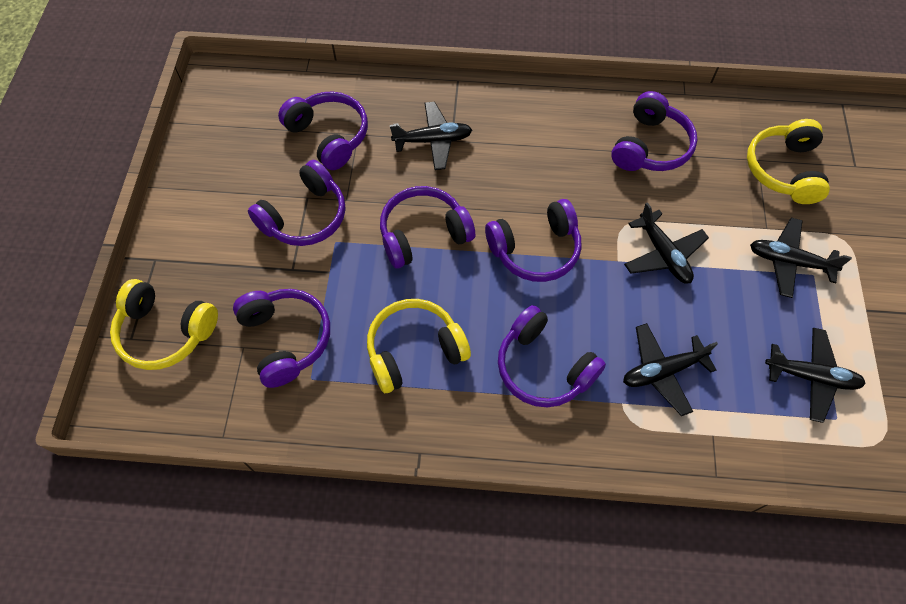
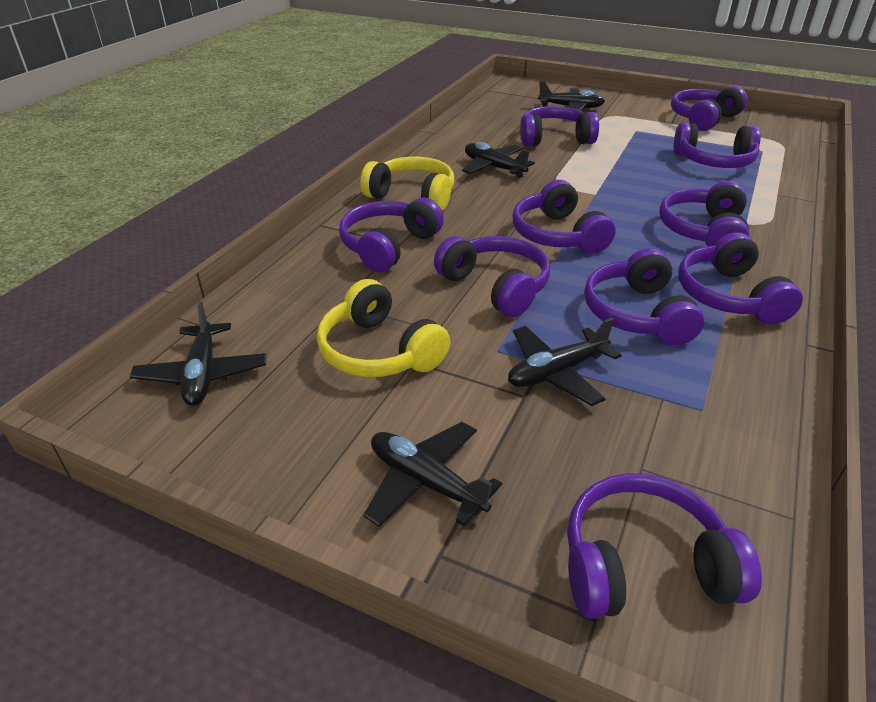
purple headphones: 7 -> 10
yellow headphones: 3 -> 2

